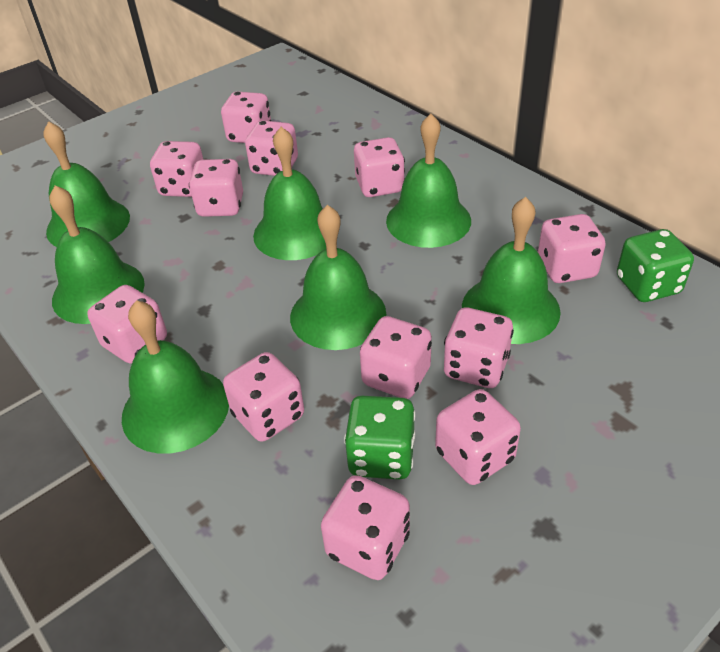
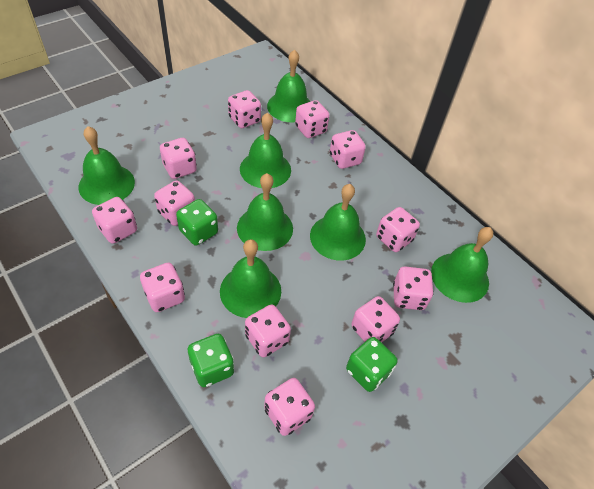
green dice: 2 -> 3

